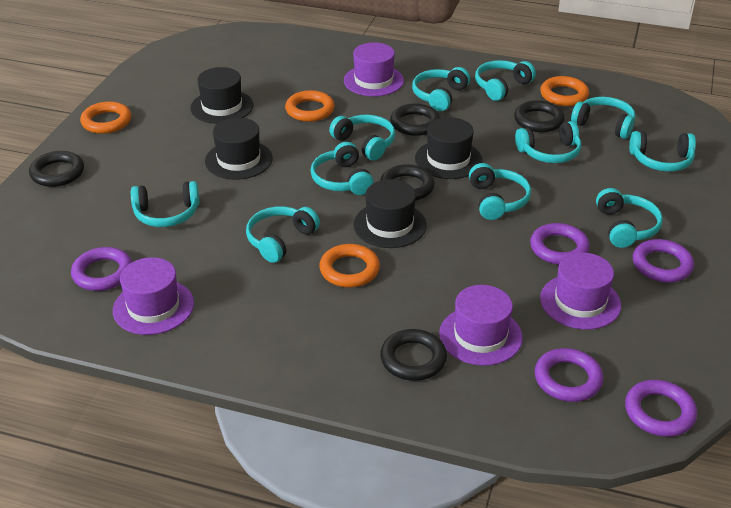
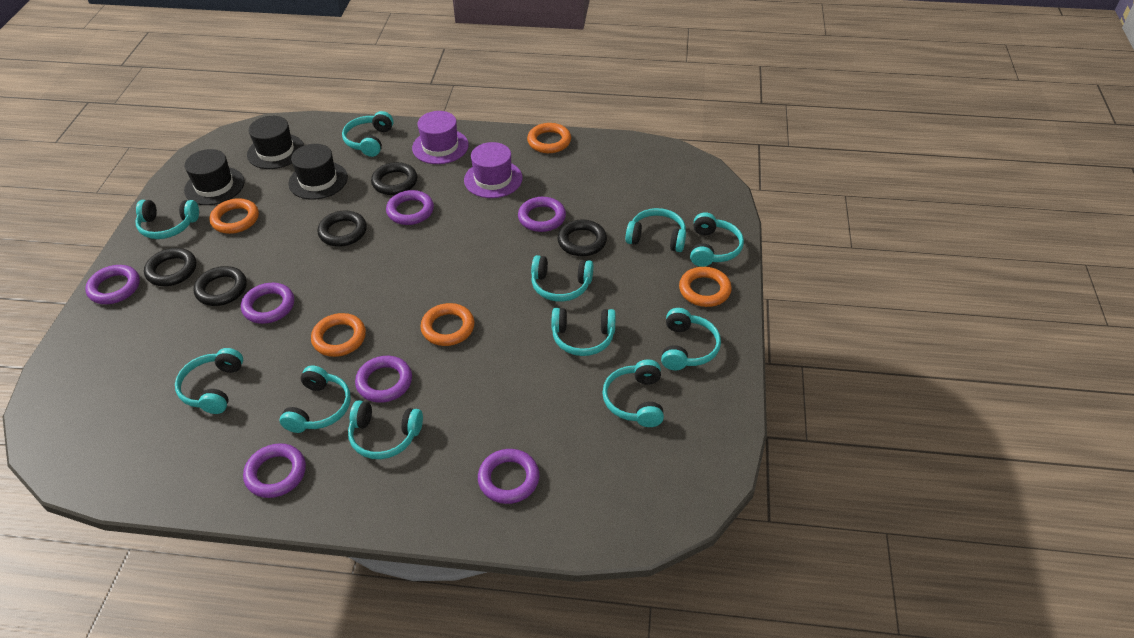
black hat: 4 -> 3
orange ring: 4 -> 5
purple hat: 4 -> 2
purple ring: 5 -> 7

